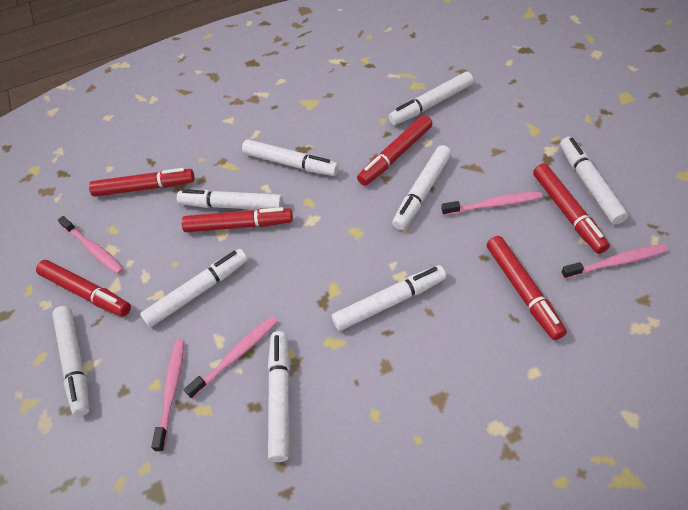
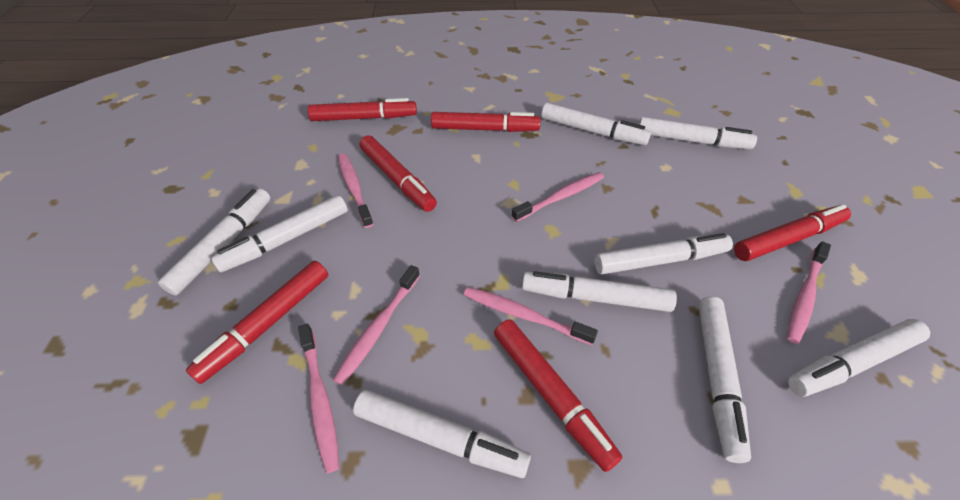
pink toothbrush: 5 -> 6

